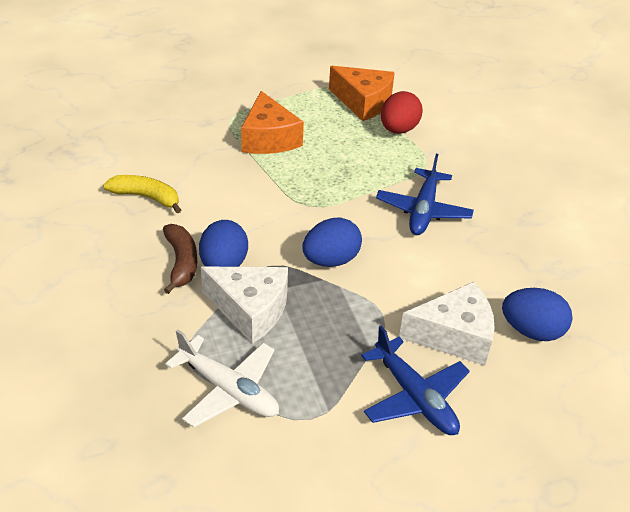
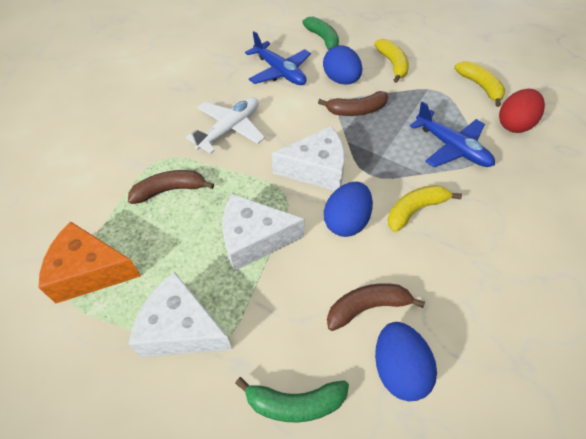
brown banana: 1 -> 3
green banana: 0 -> 2
orange cheese: 2 -> 1
white cheese: 2 -> 3
yellow banana: 1 -> 3

